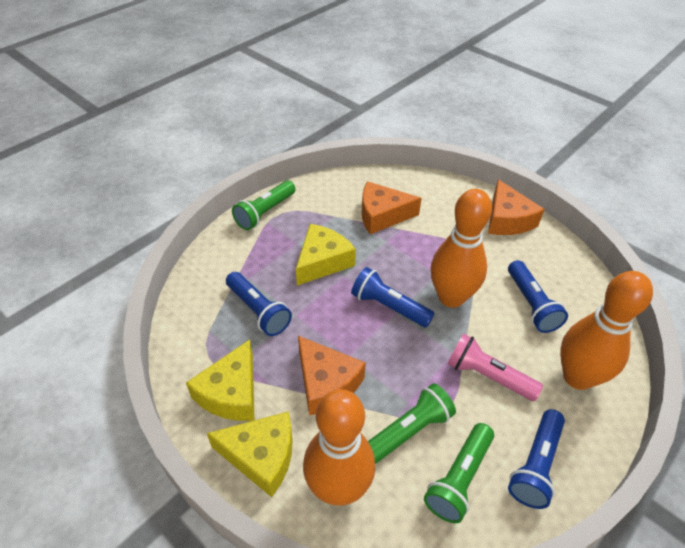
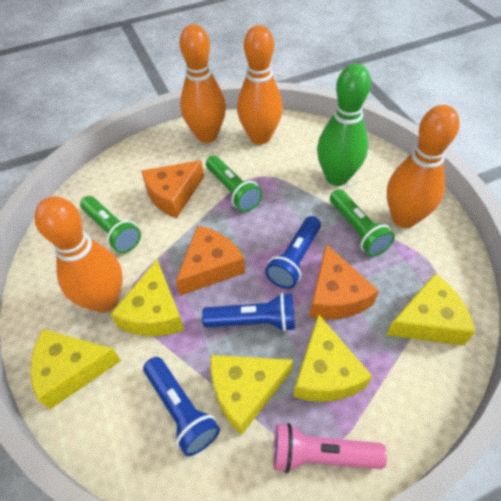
blue flashlight: 4 -> 3
green bowling pin: 0 -> 1
orange bowling pin: 3 -> 4
yellow cheese: 3 -> 5

